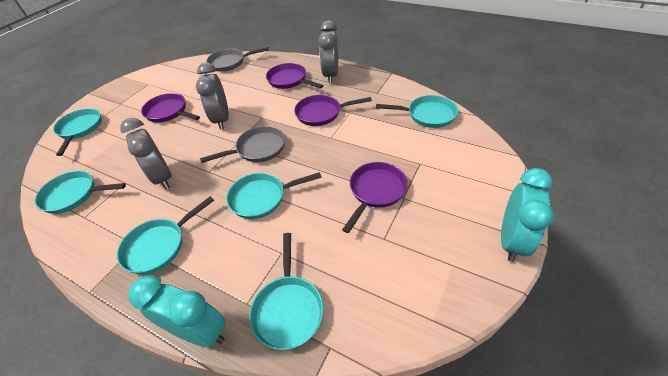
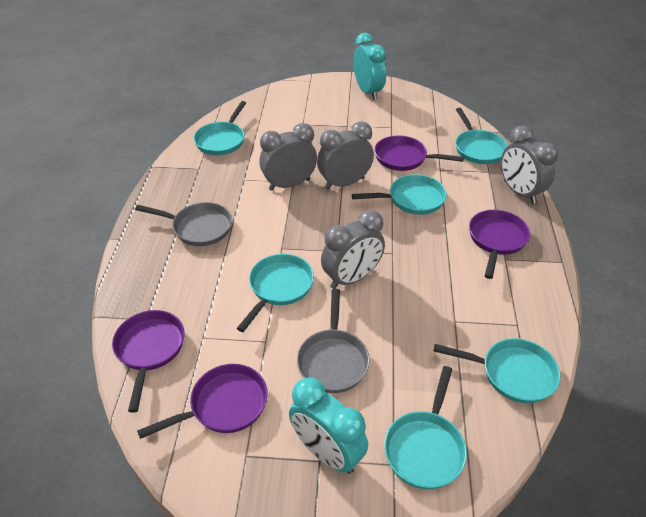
grey clock: 3 -> 4

